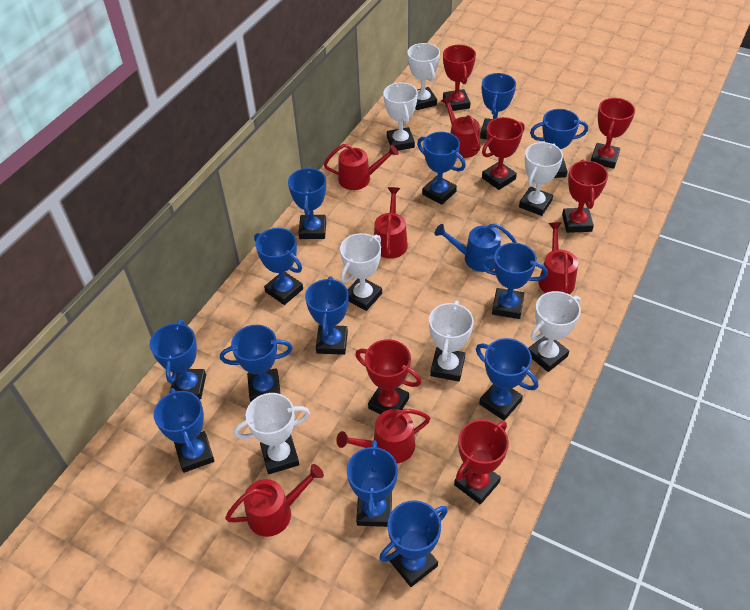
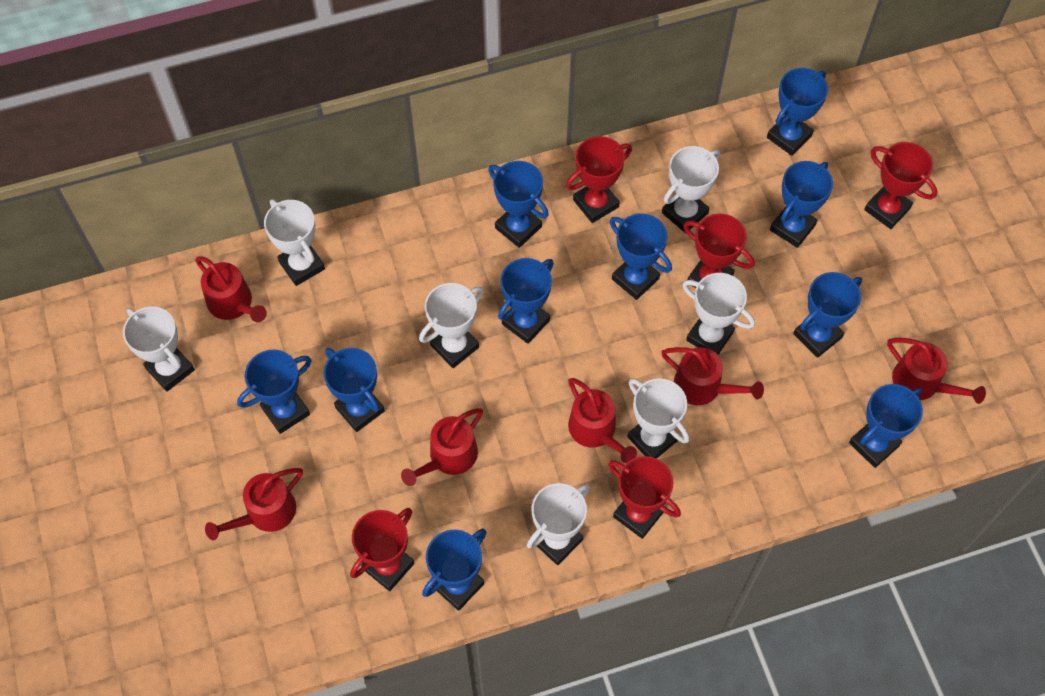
blue trophy: 13 -> 10
blue watering can: 1 -> 0
red trophy: 6 -> 5

